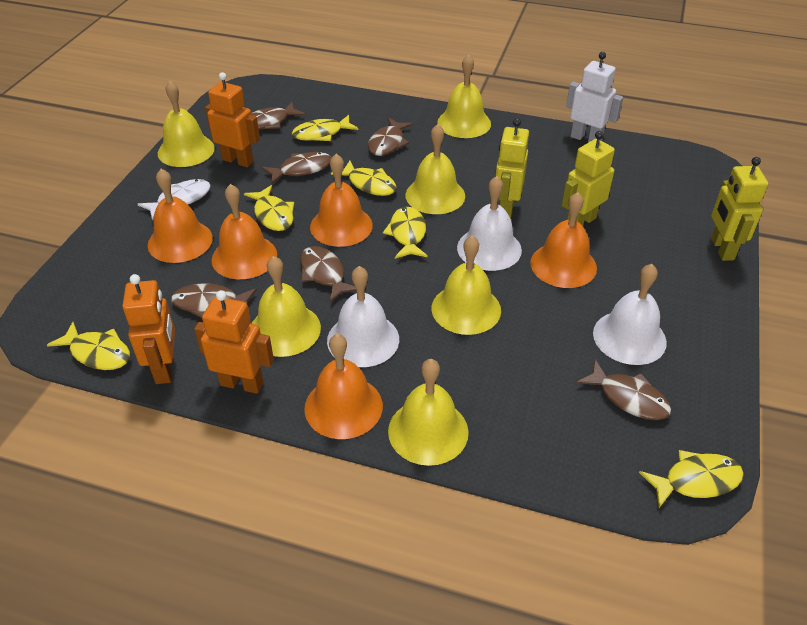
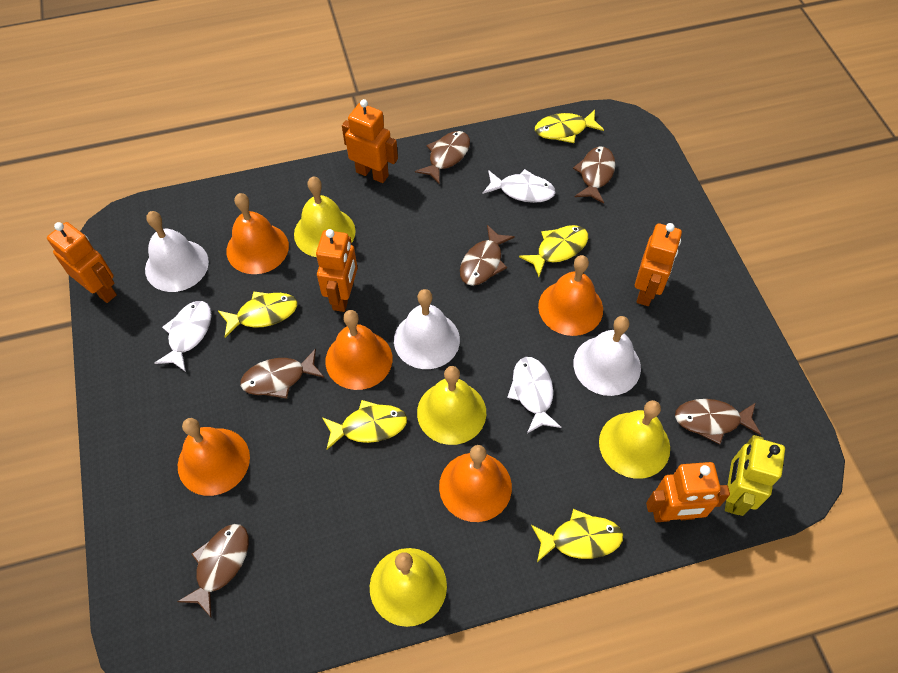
orange robot: 3 -> 5
white fish: 1 -> 3
white robot: 1 -> 0
yellow bell: 6 -> 4
yellow fish: 6 -> 5
yellow robot: 3 -> 1

